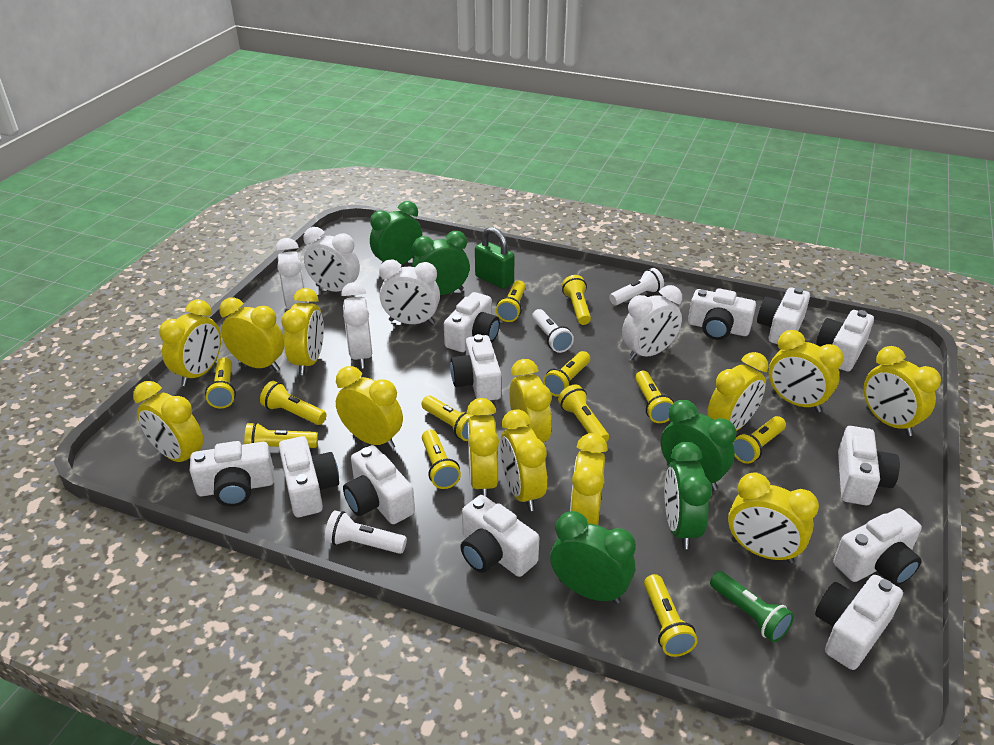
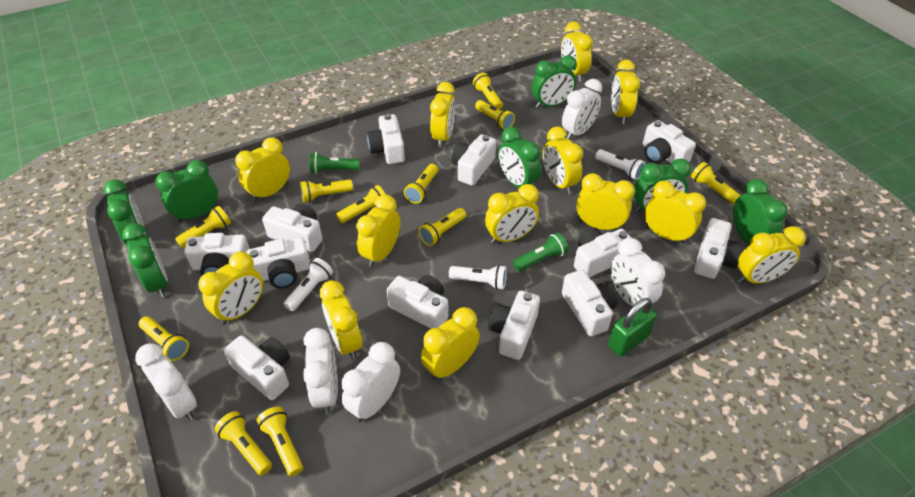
green clock: 5 -> 7
green flashlight: 1 -> 2
yellow flashlight: 12 -> 11

